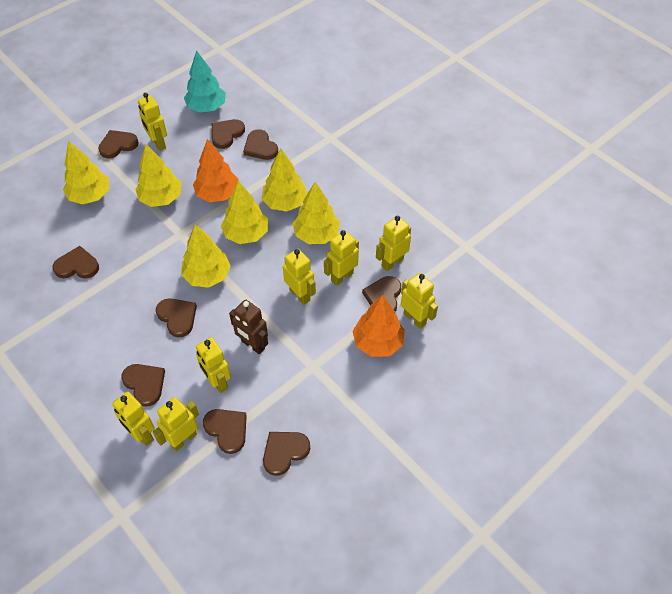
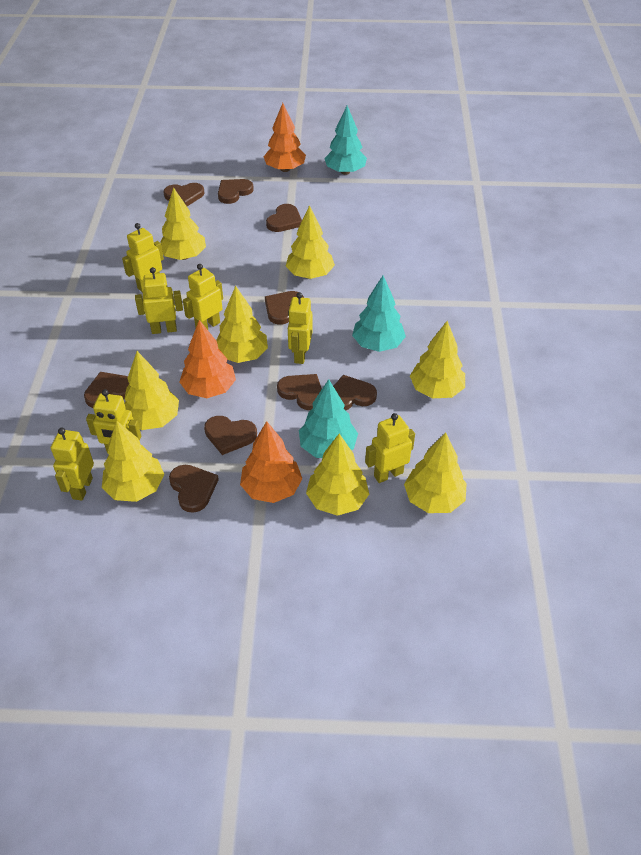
brown robot: 1 -> 0
orange tree: 2 -> 3
turquoise tree: 1 -> 3
yellow robot: 8 -> 7
yellow tree: 6 -> 8

